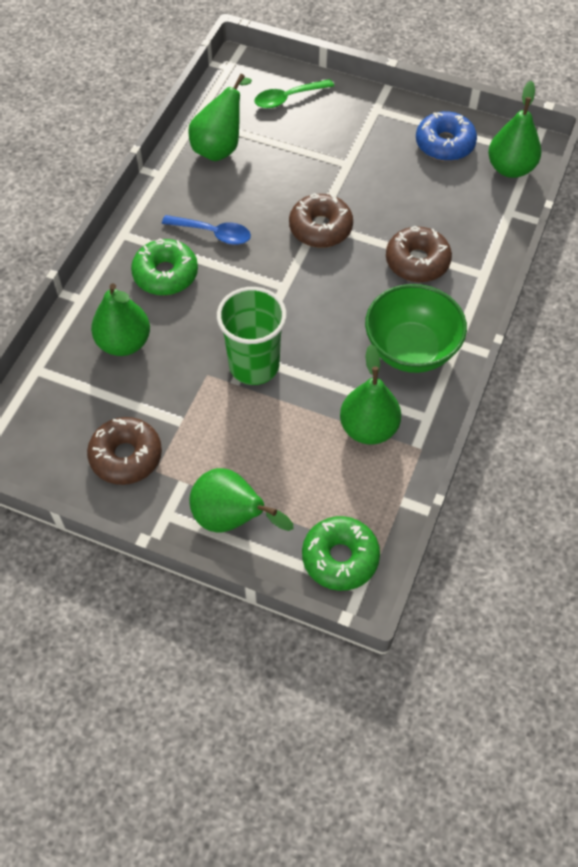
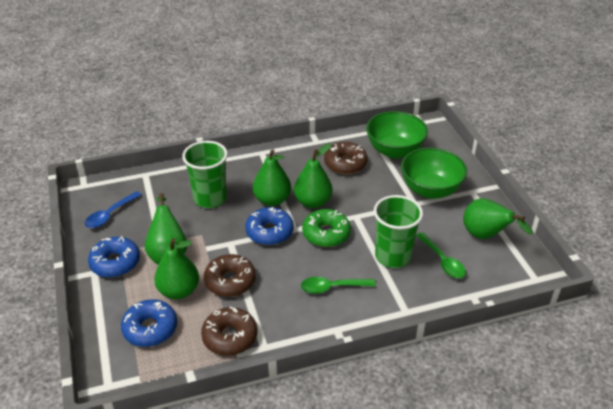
blue donut: 1 -> 3
green bowl: 1 -> 2
green cup: 1 -> 2
green donut: 2 -> 1
green spoon: 1 -> 2

